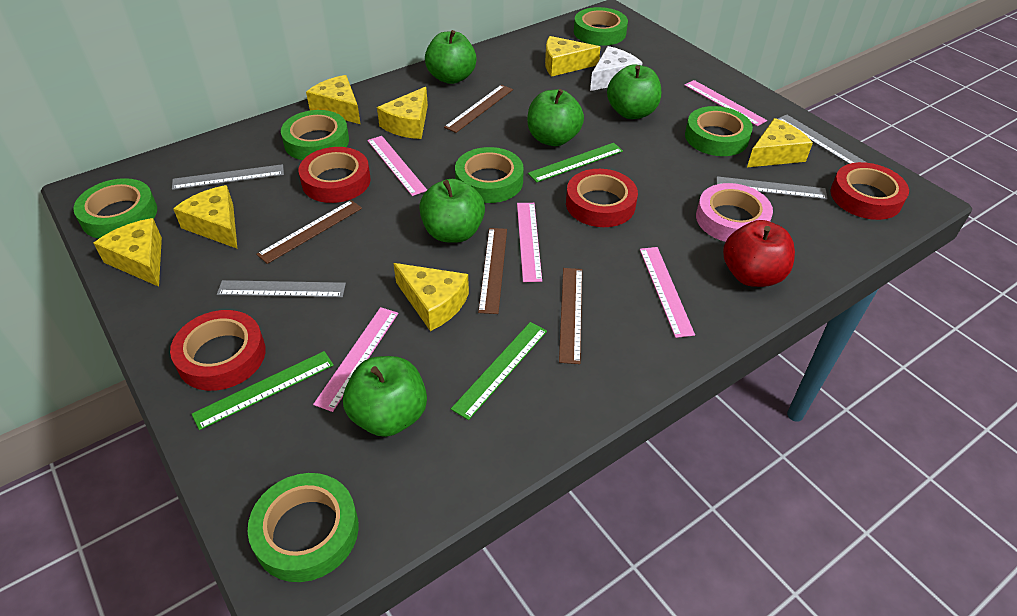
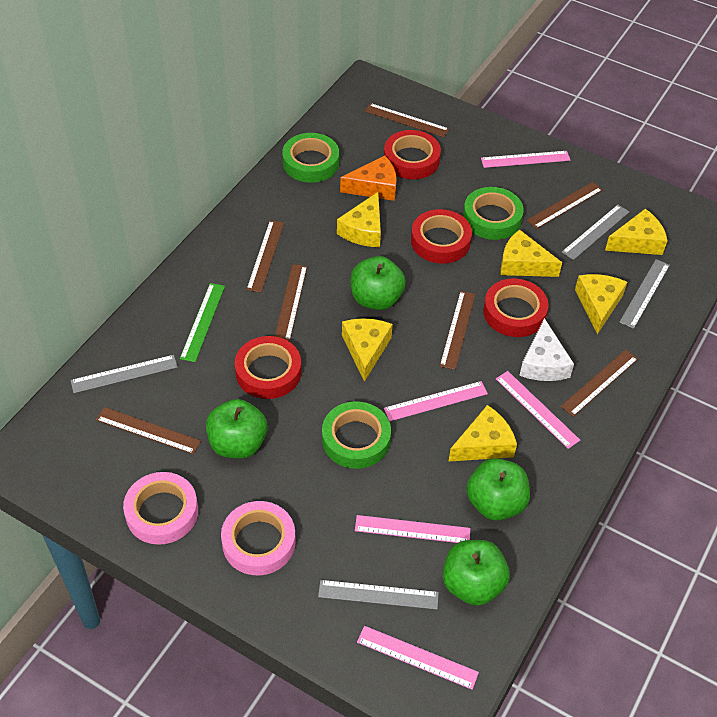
brown ruler: 4 -> 7
green apple: 5 -> 4
green ruler: 3 -> 1
green tape: 6 -> 3
orange cheese: 0 -> 1
pink tape: 1 -> 2
red apple: 1 -> 0
yellow cheese: 7 -> 6

